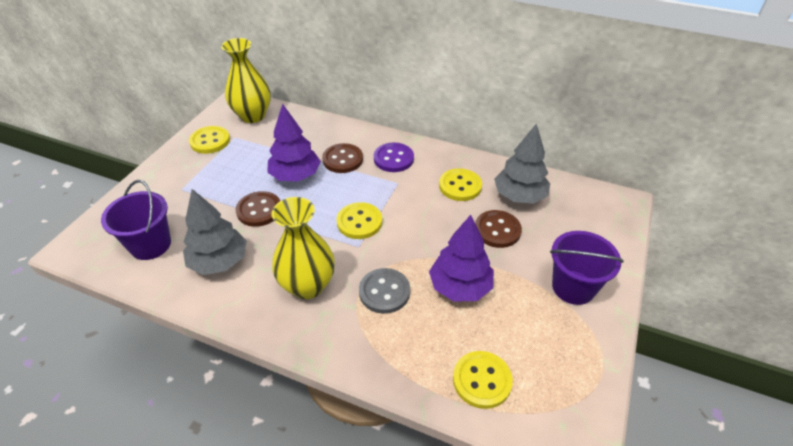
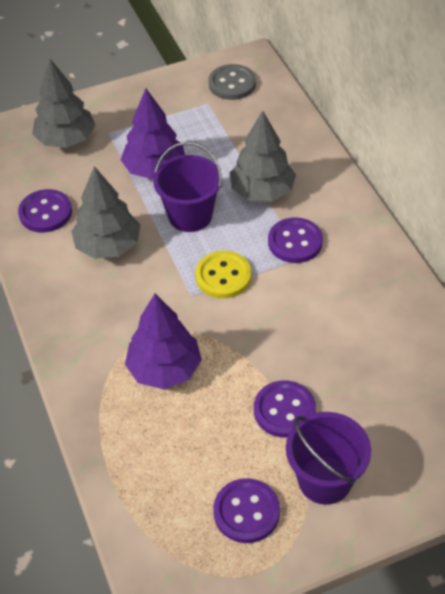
brown button: 3 -> 0
grey tree: 2 -> 3
purple button: 1 -> 4
yellow button: 4 -> 1
yellow vase: 2 -> 0

